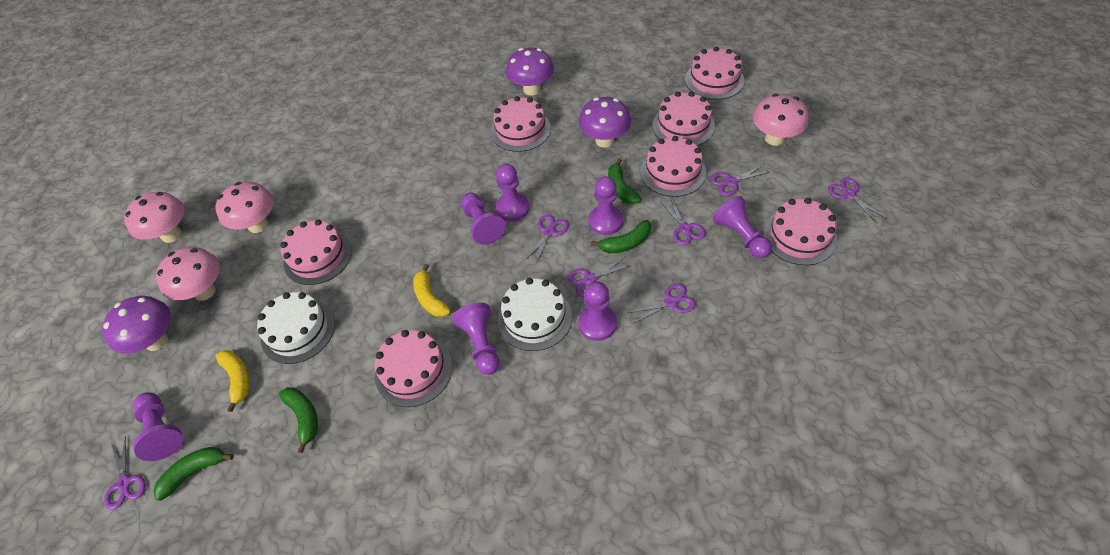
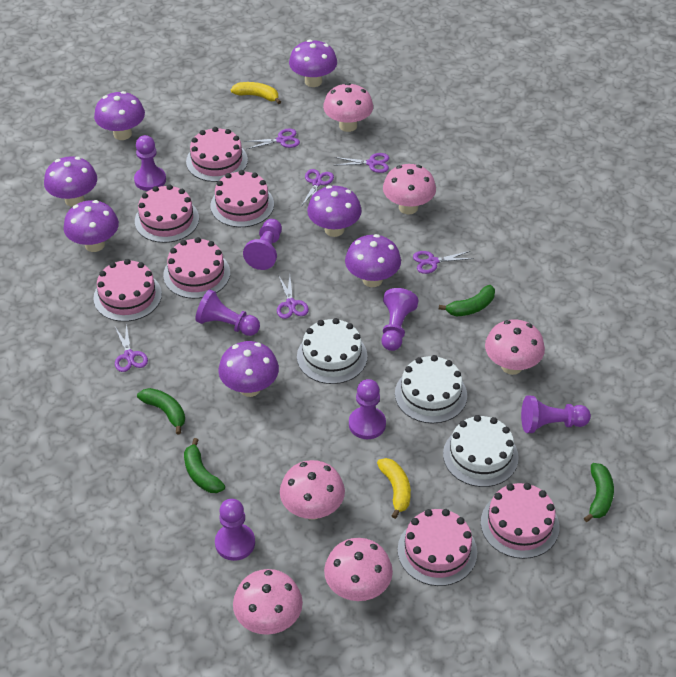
pink mushroom: 4 -> 6
purple mushroom: 3 -> 7
purple scissors: 7 -> 6
white cake: 2 -> 3

